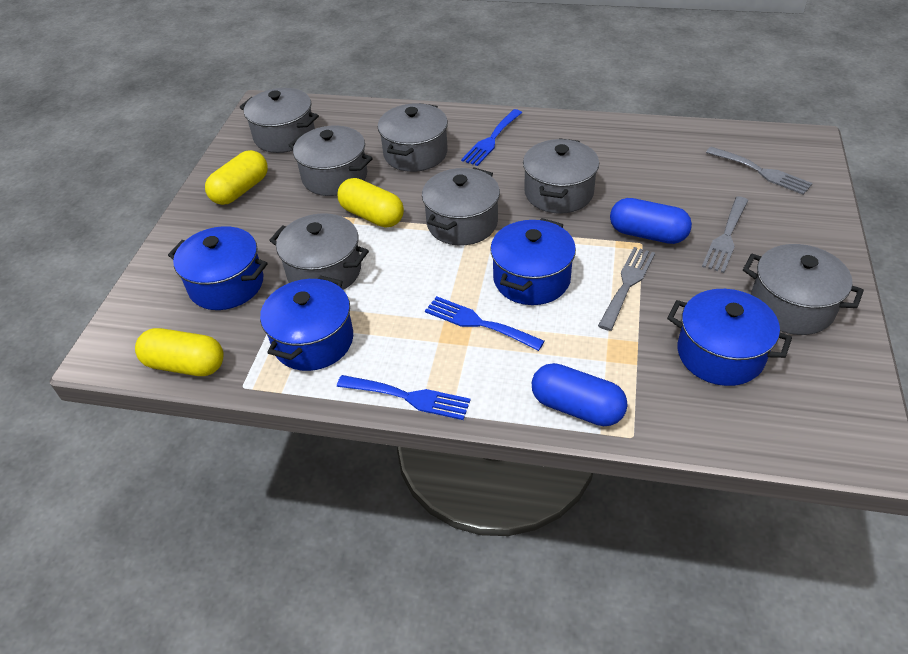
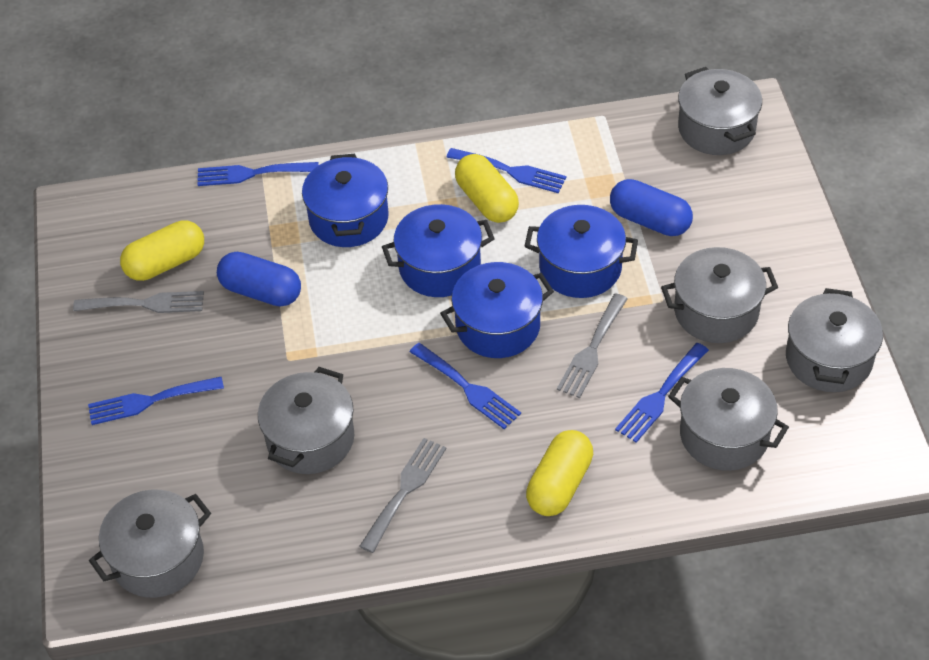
blue fork: 3 -> 5
grey pot: 7 -> 6

